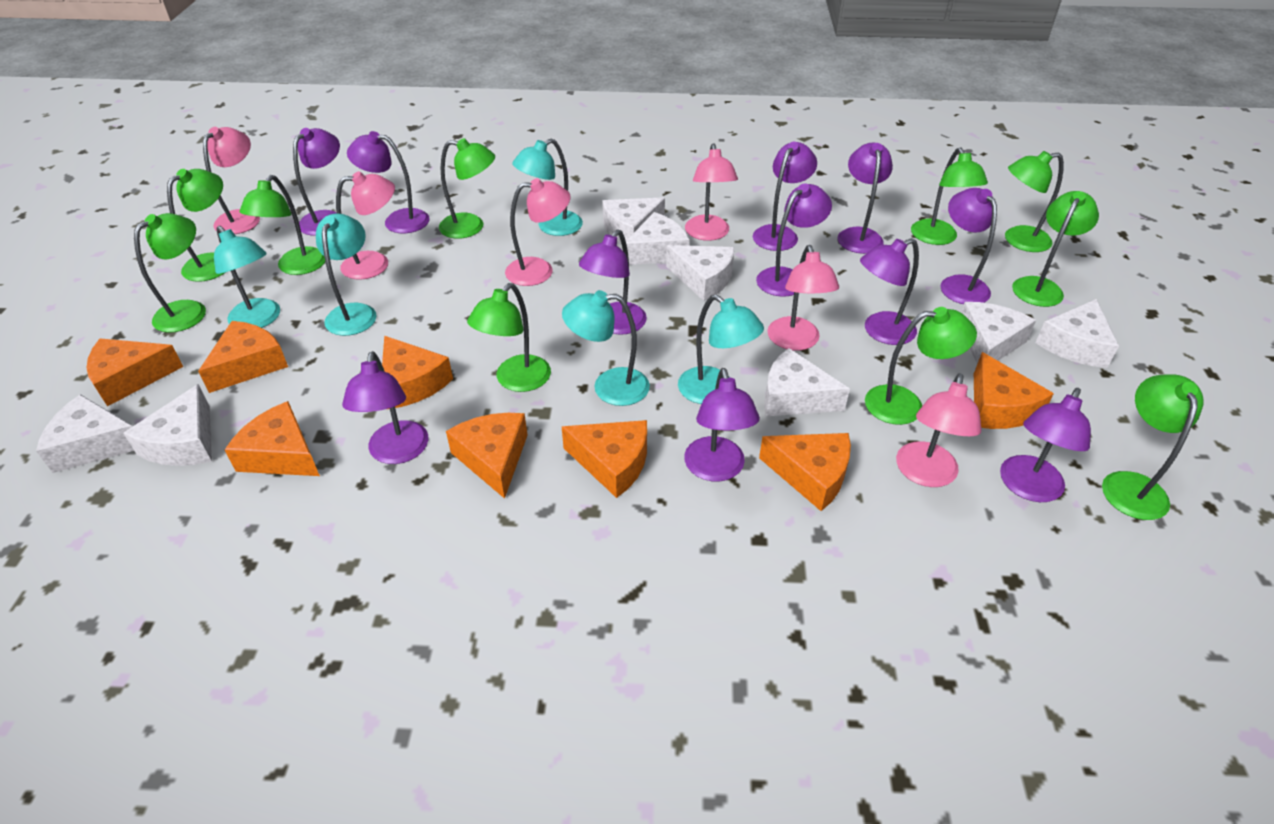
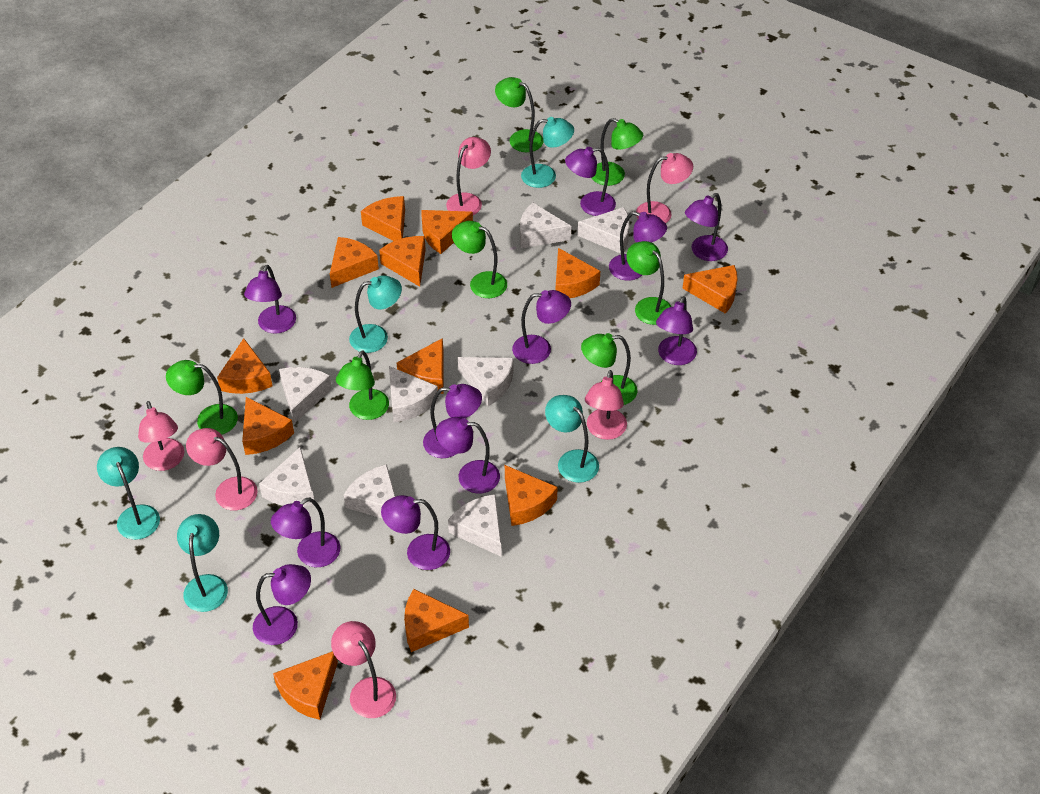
green lamp: 10 -> 7
orange cheese: 8 -> 12

